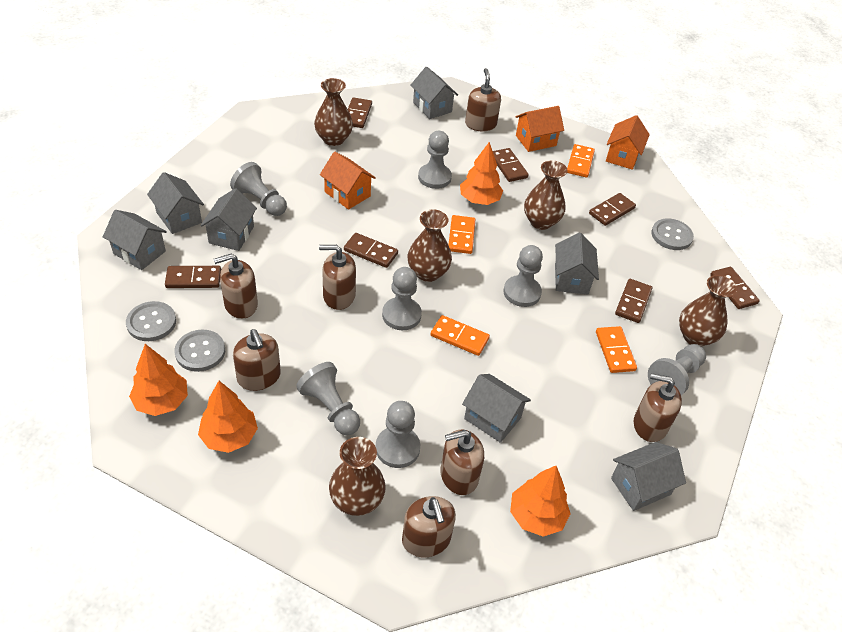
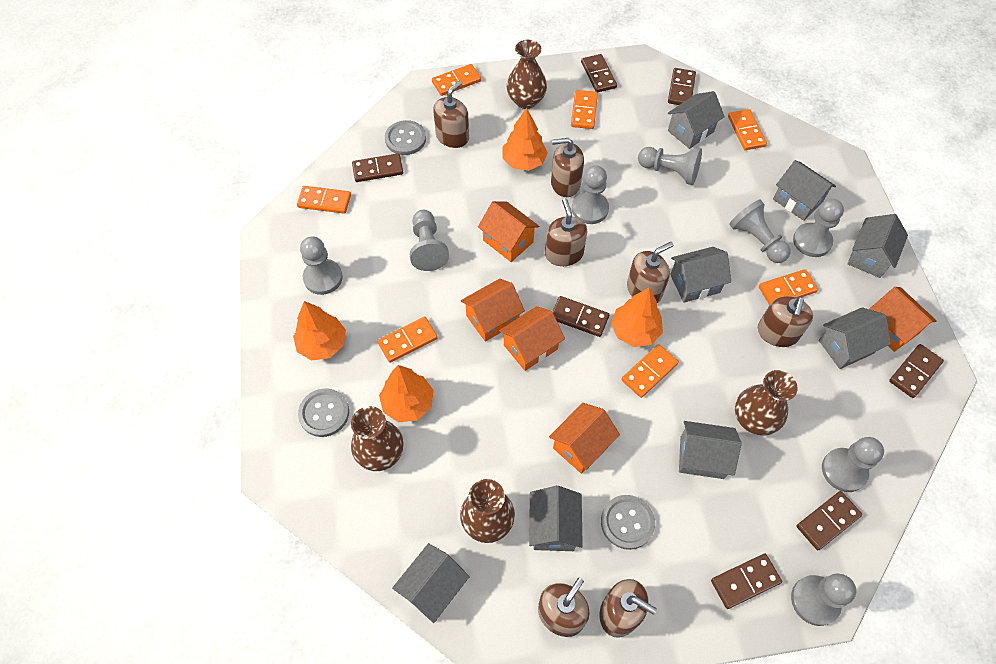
brown vase: 5 -> 4
grey house: 7 -> 8
grey pawn: 7 -> 8
orange domino: 4 -> 7
orange house: 3 -> 5

